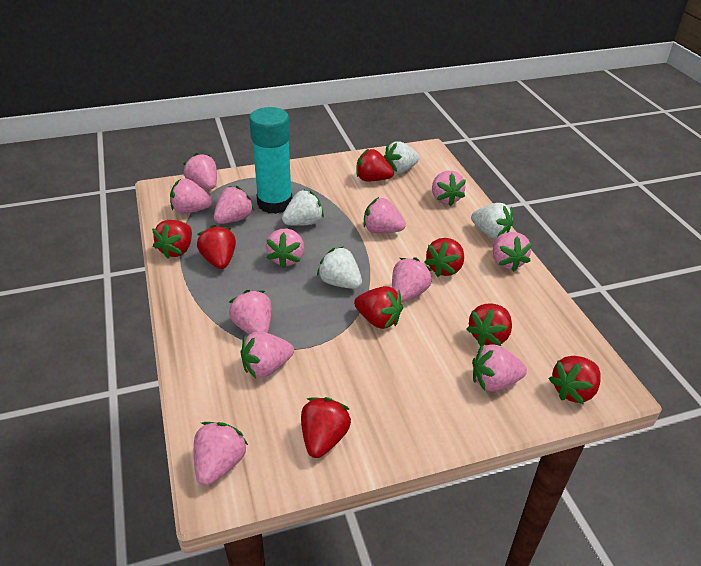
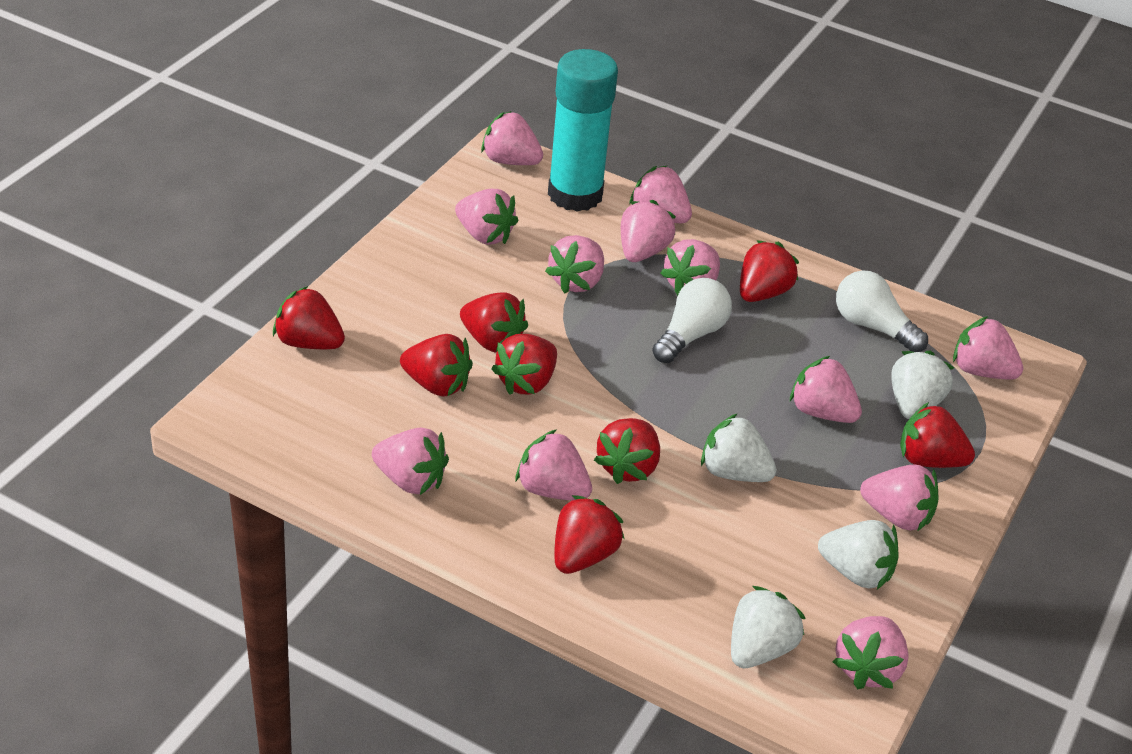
white light bulb: 0 -> 2

